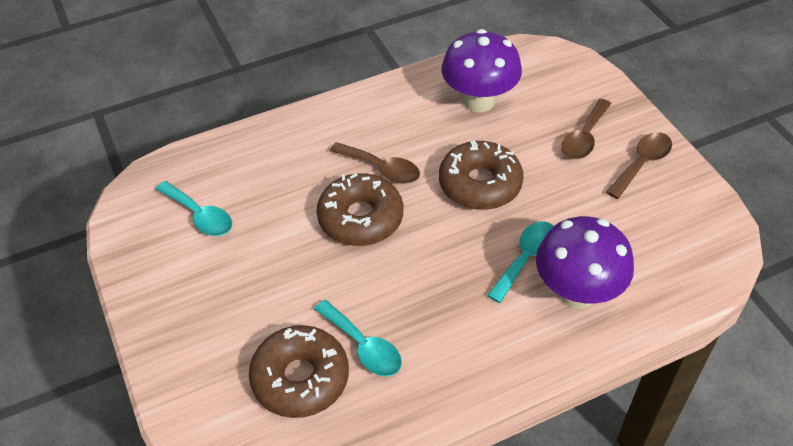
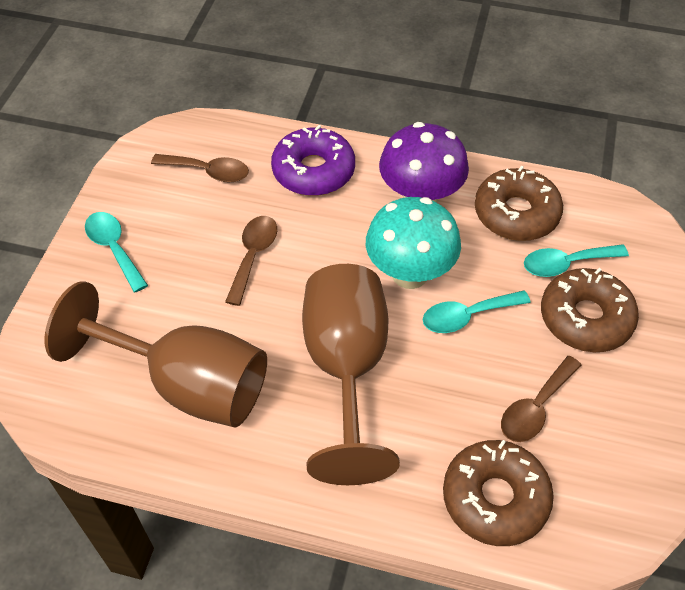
brown goblet: 0 -> 2
purple donut: 0 -> 1
purple mushroom: 2 -> 1
turquoise mushroom: 0 -> 1

